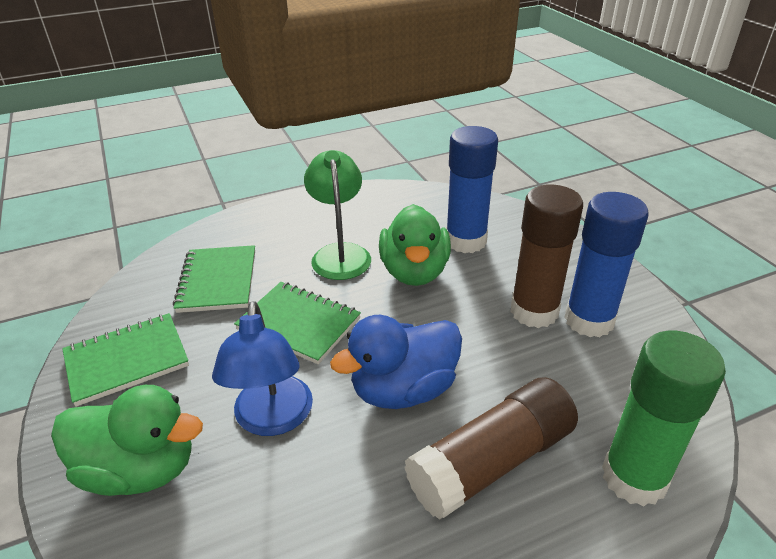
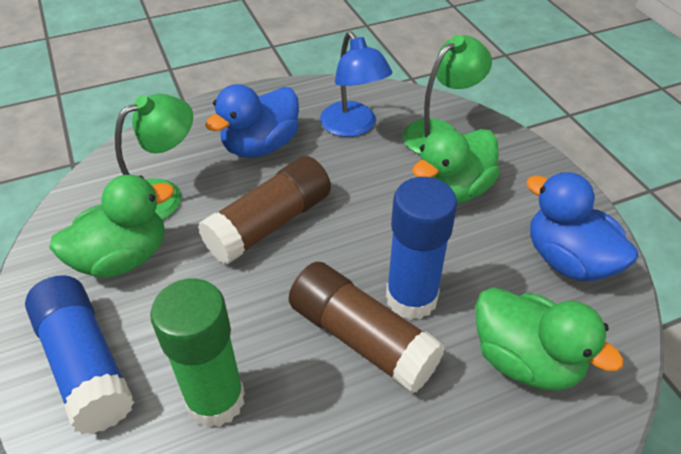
blue duck: 1 -> 2
green duck: 2 -> 3
green lamp: 1 -> 2
green notebook: 3 -> 0

